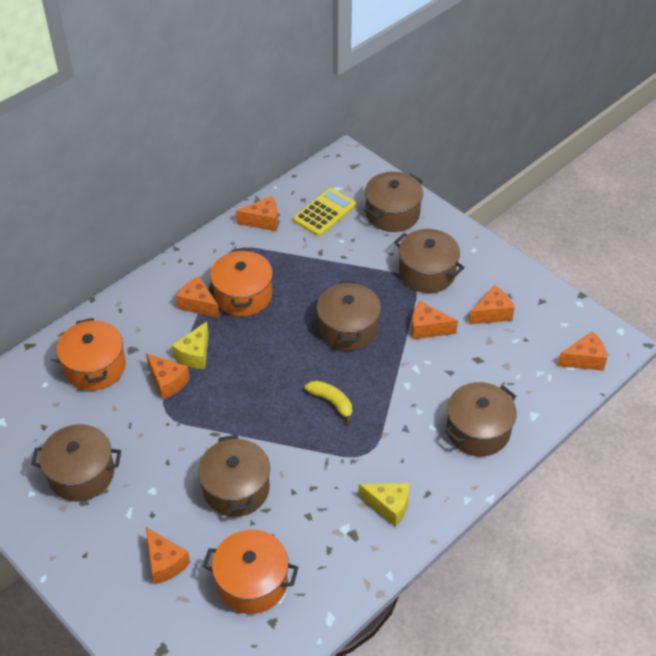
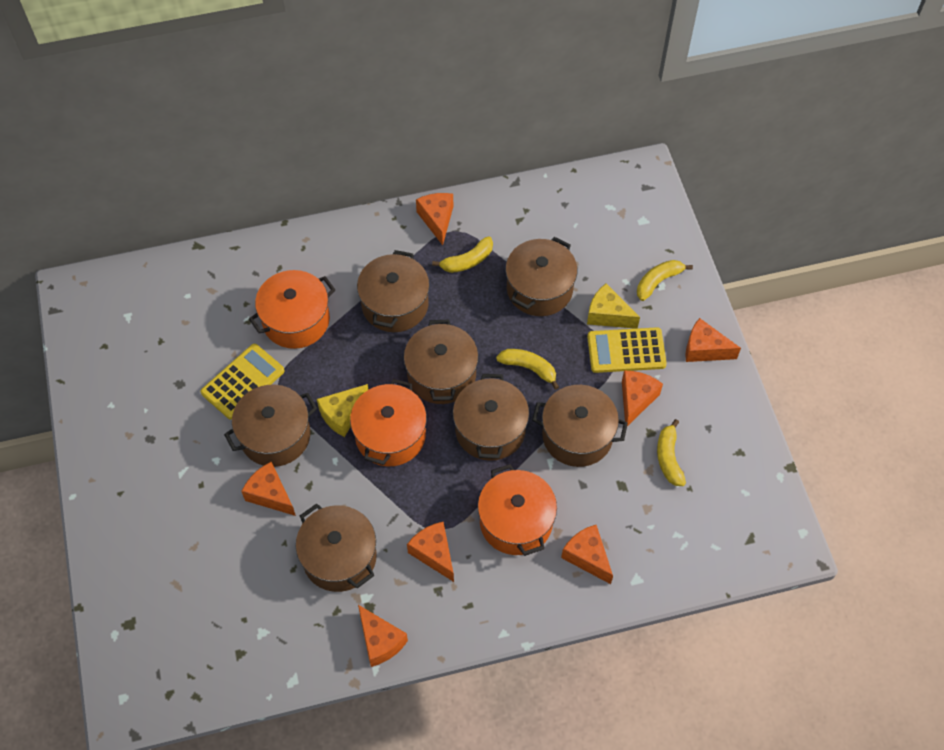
brown pot: 6 -> 7
yellow banana: 1 -> 4
yellow calculator: 1 -> 2

